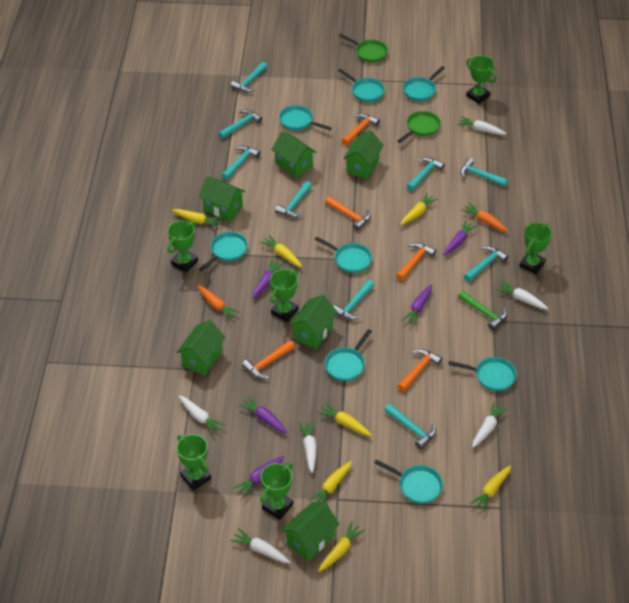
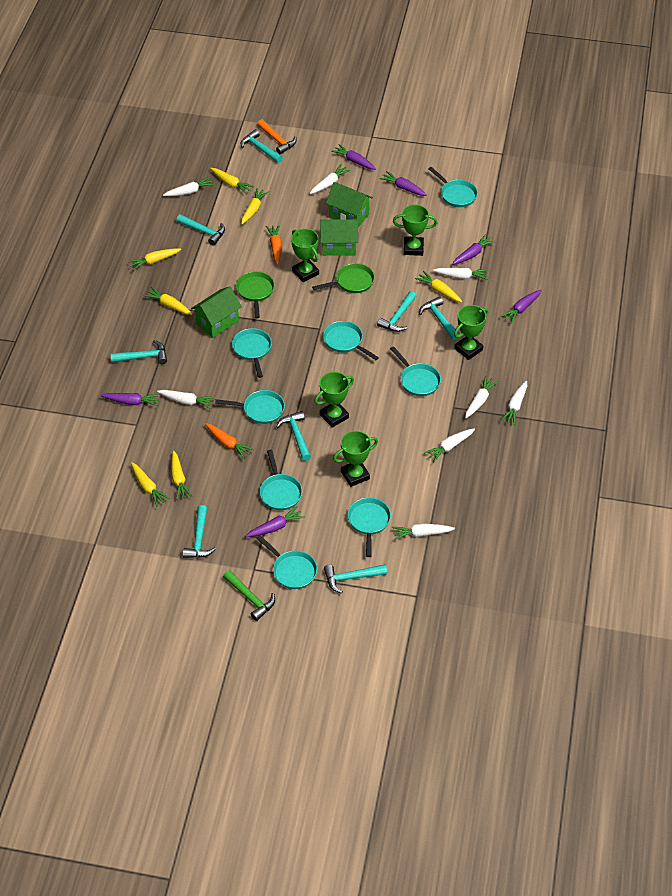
green house: 6 -> 3
green trophy: 6 -> 5
orange hammer: 5 -> 1
purple carrot: 5 -> 6
turquoise hammer: 9 -> 8
white carrot: 6 -> 8

